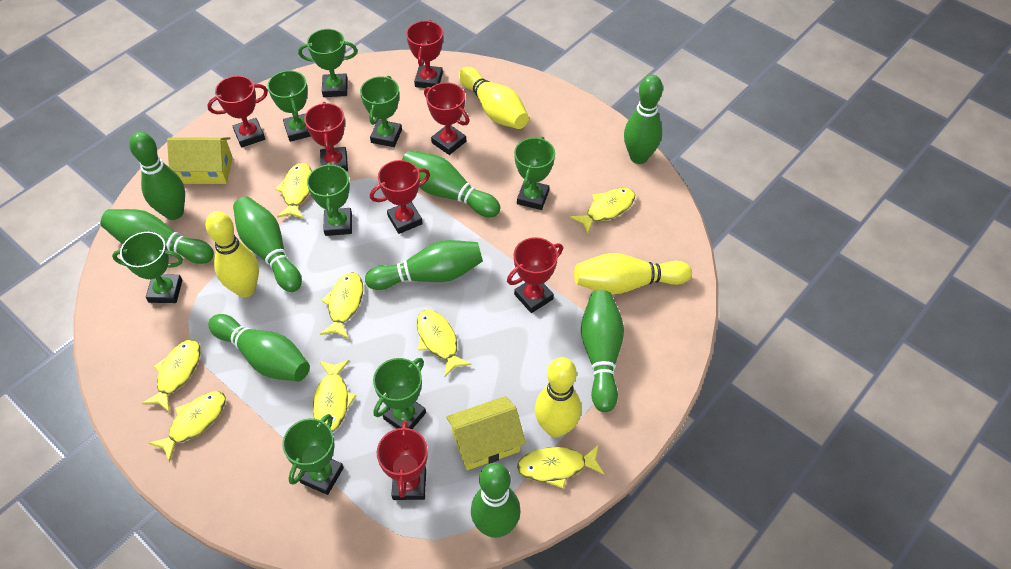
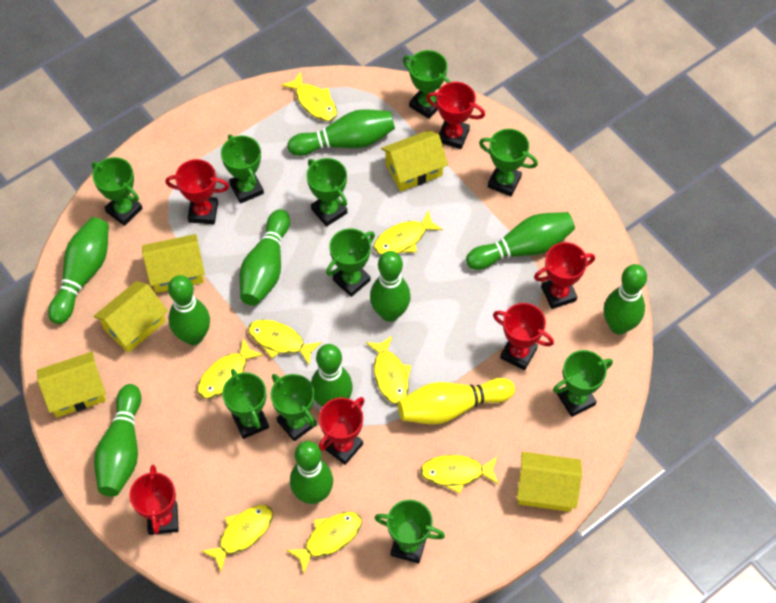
green bowling pin: 9 -> 10
green trophy: 8 -> 10
red trophy: 7 -> 6
yellow bowling pin: 4 -> 1
yellow house: 2 -> 5

